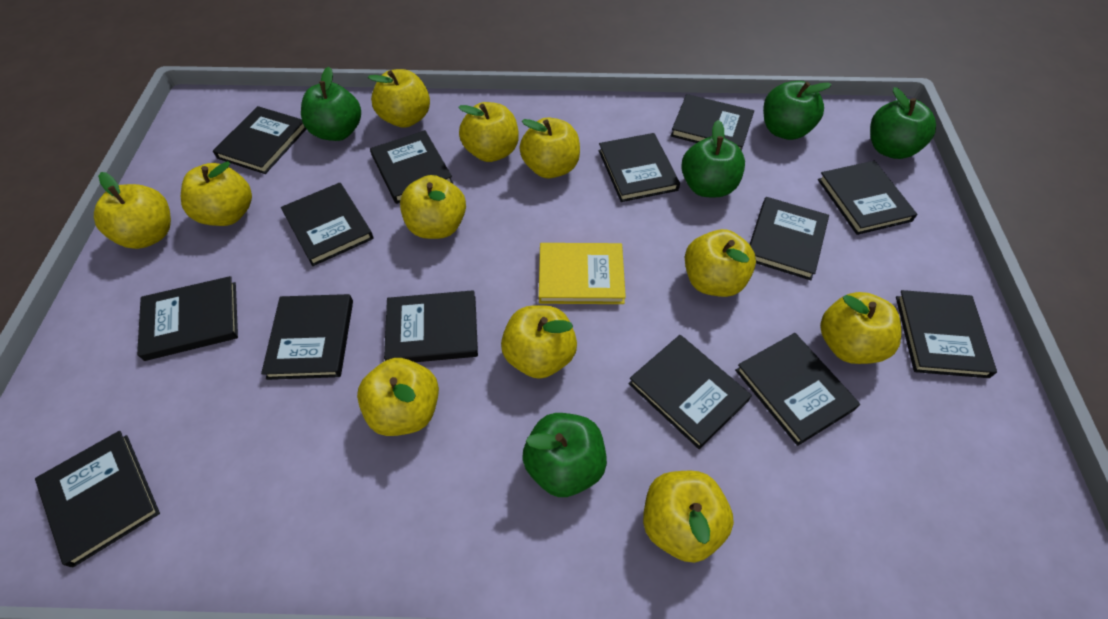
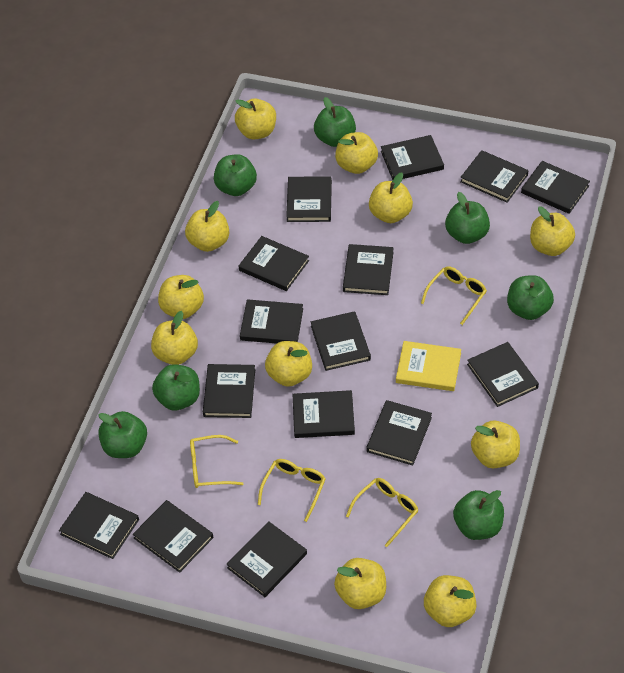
black book: 14 -> 15
green apple: 5 -> 7
yellow glasses: 0 -> 4

